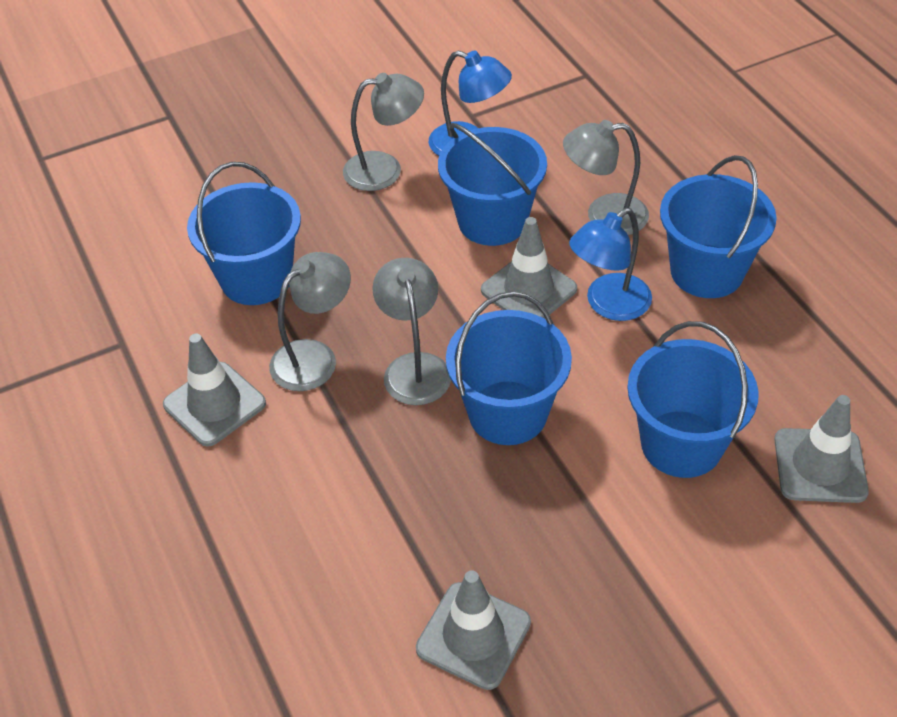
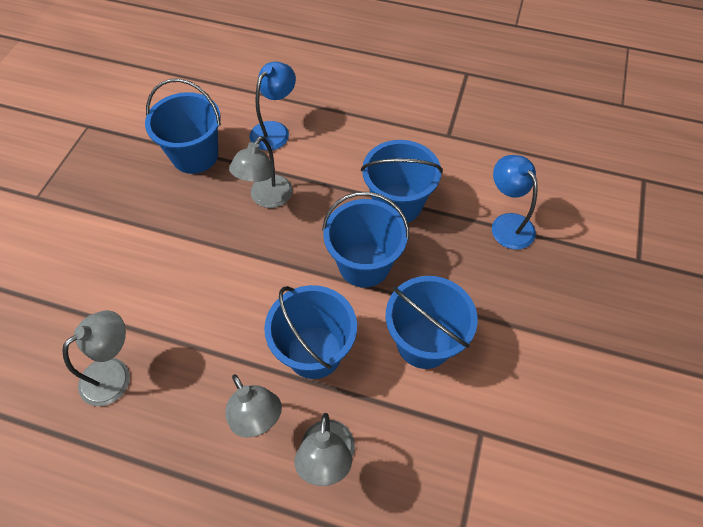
grey traffic cone: 4 -> 0

